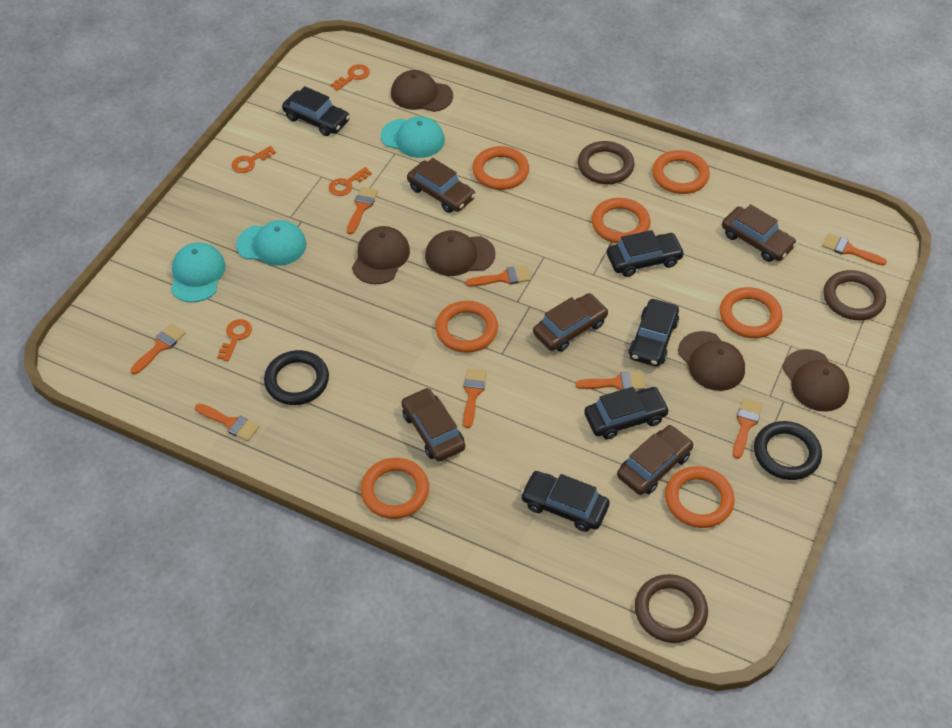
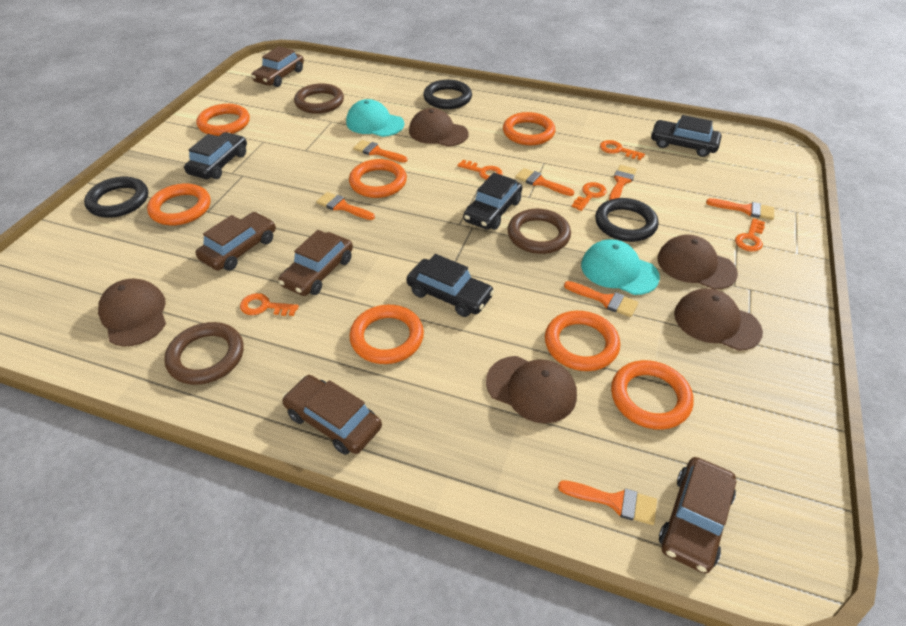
black car: 5 -> 4
black ring: 2 -> 3
orange brush: 8 -> 7
orange key: 4 -> 5
turquoise cap: 3 -> 2

